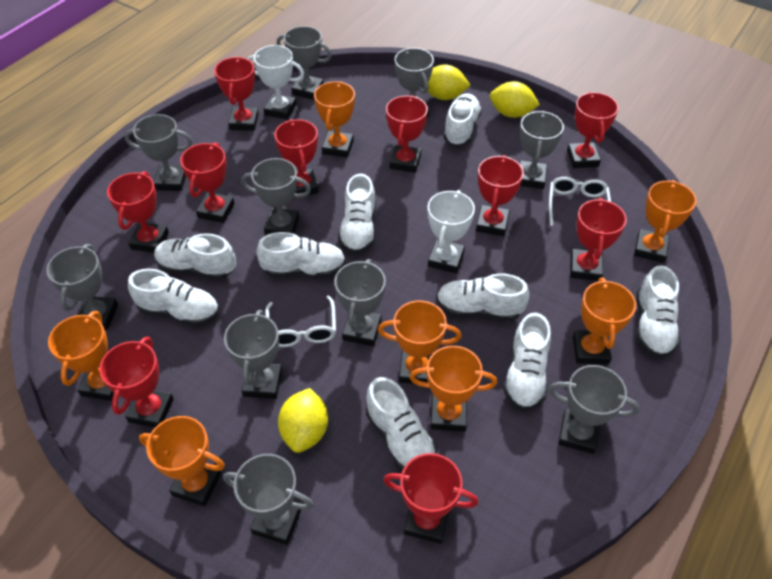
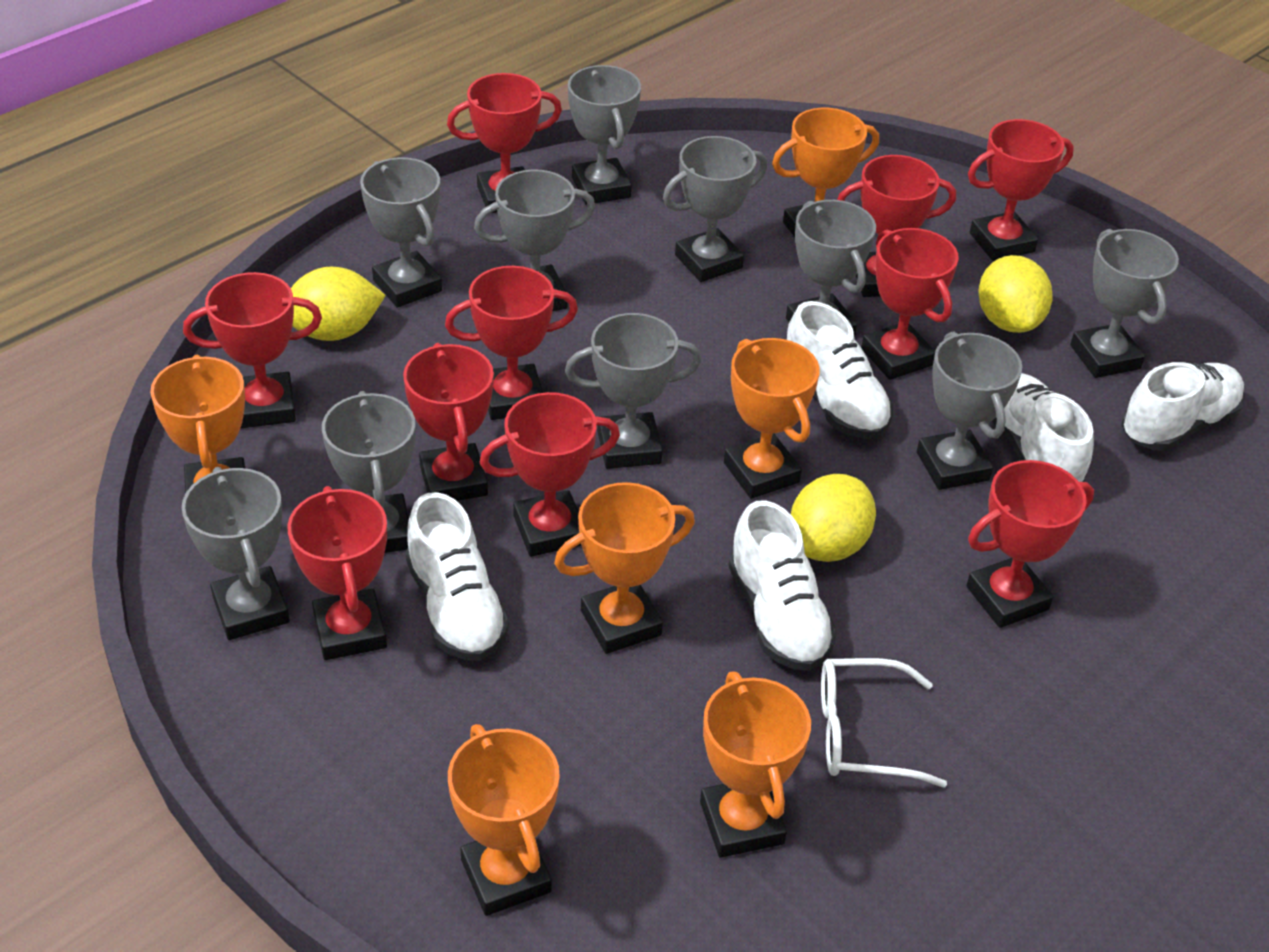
orange trophy: 7 -> 6
white glasses: 2 -> 1
white shoe: 9 -> 5
white trophy: 2 -> 0

